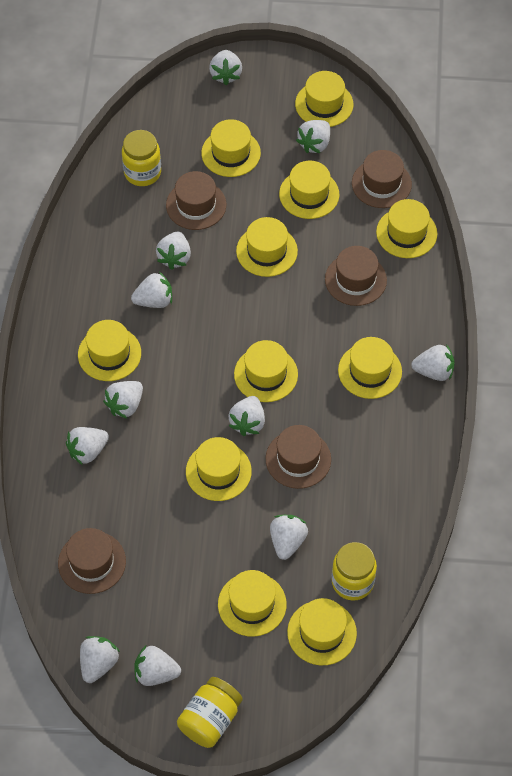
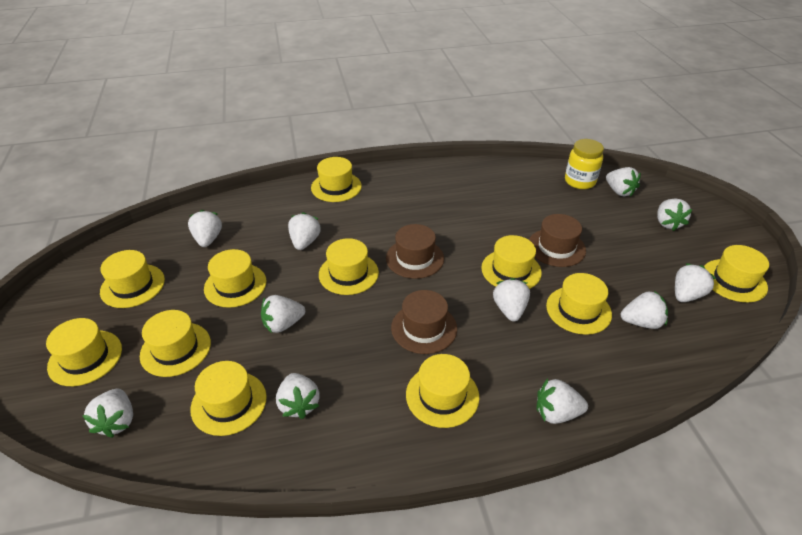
brown hat: 5 -> 3
yellow jar: 3 -> 1

